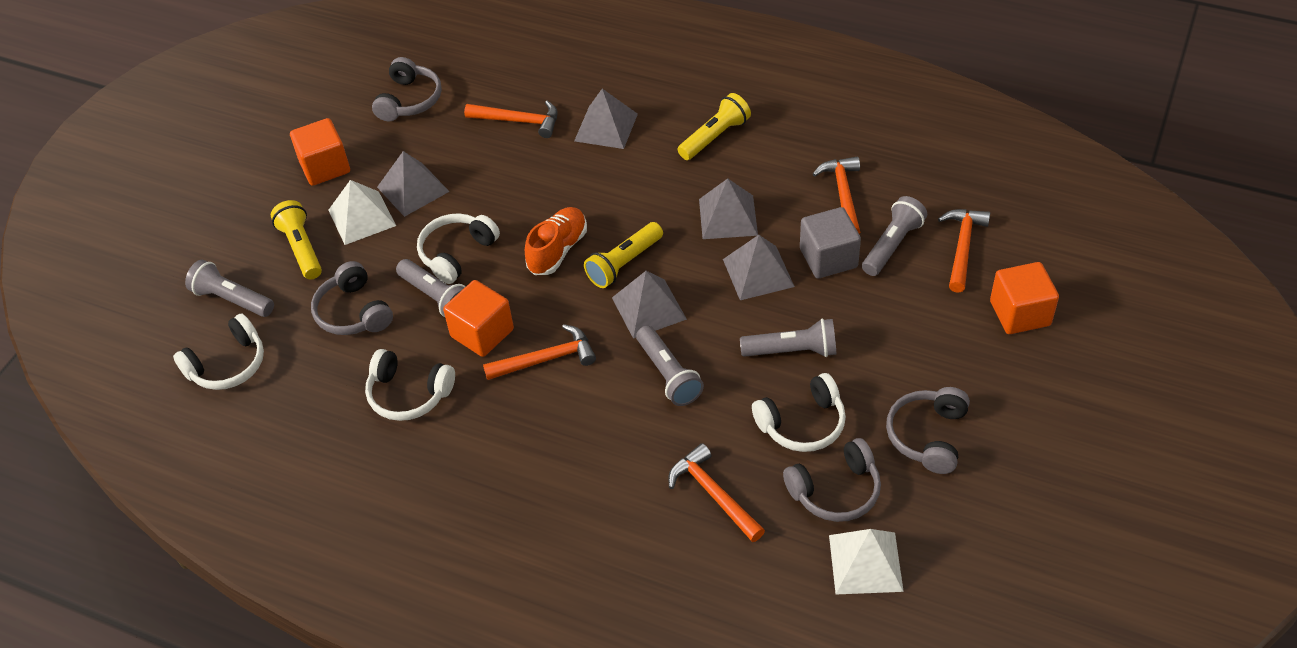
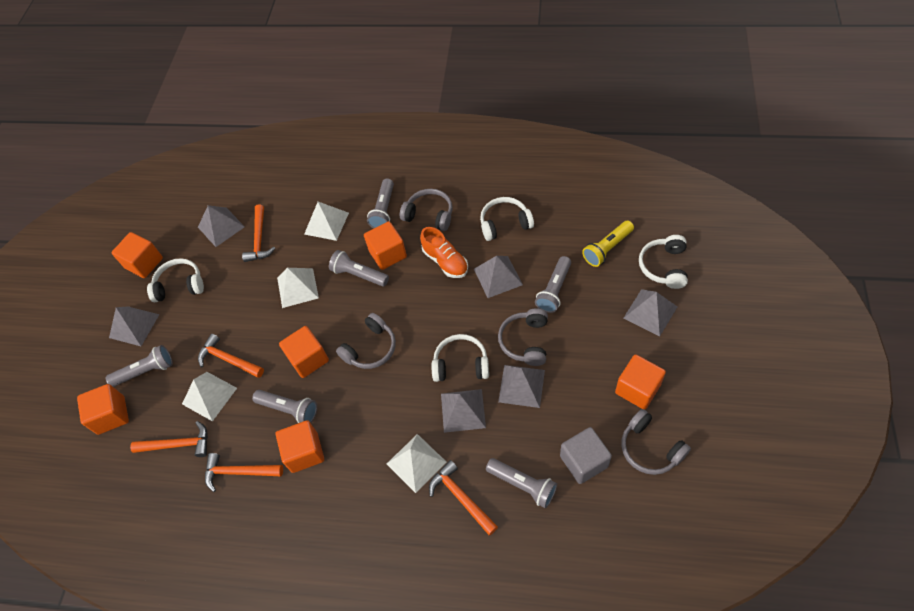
grey flashlight: 5 -> 6
grey pyramid: 5 -> 6
orange cube: 3 -> 6
white pyramid: 2 -> 4
yellow flashlight: 3 -> 1

